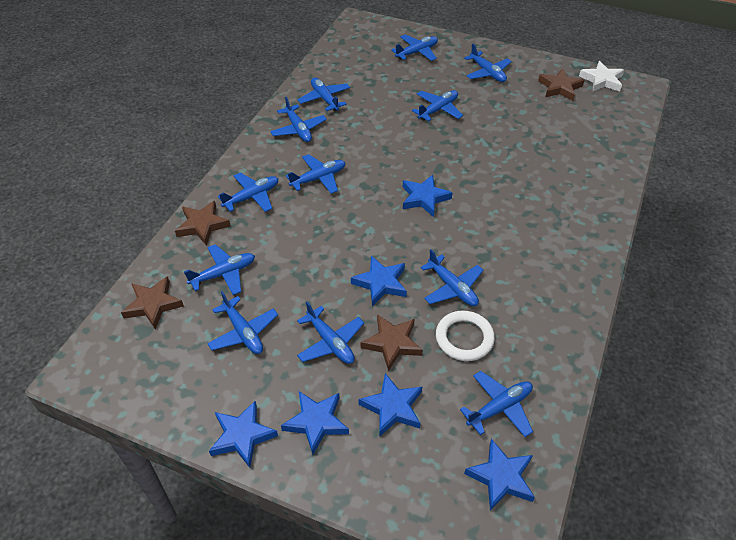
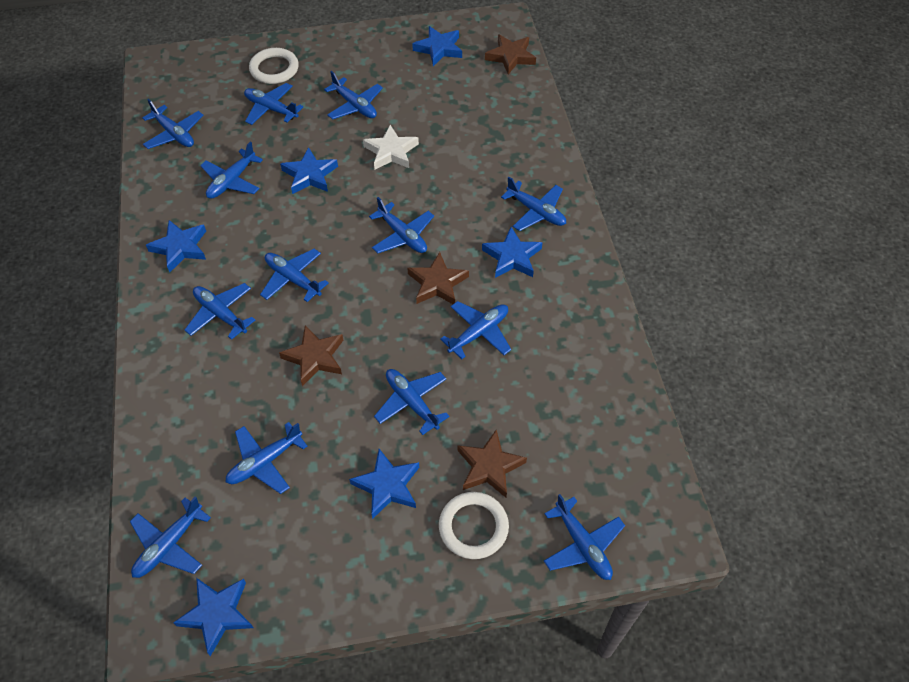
blue plane: 12 -> 13
white ring: 1 -> 2

